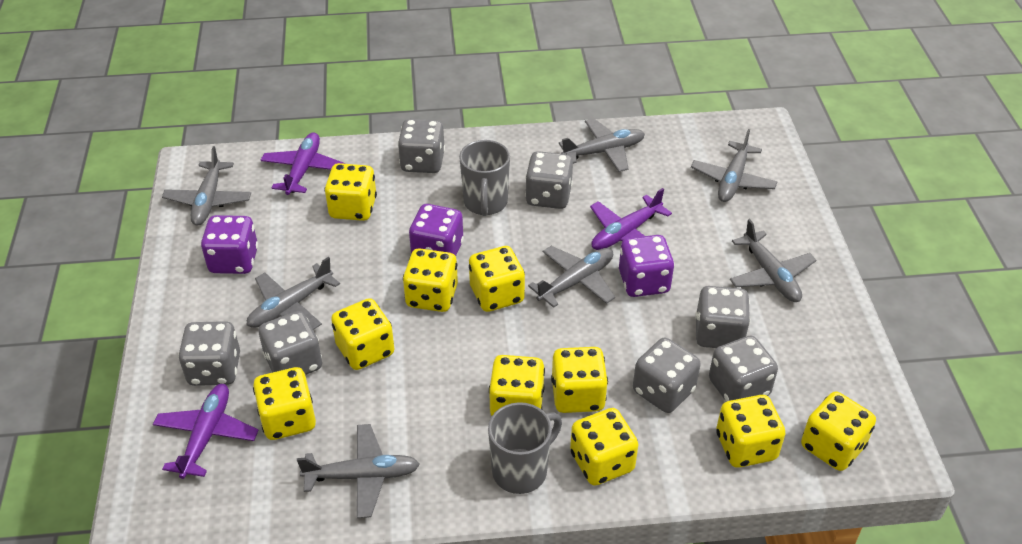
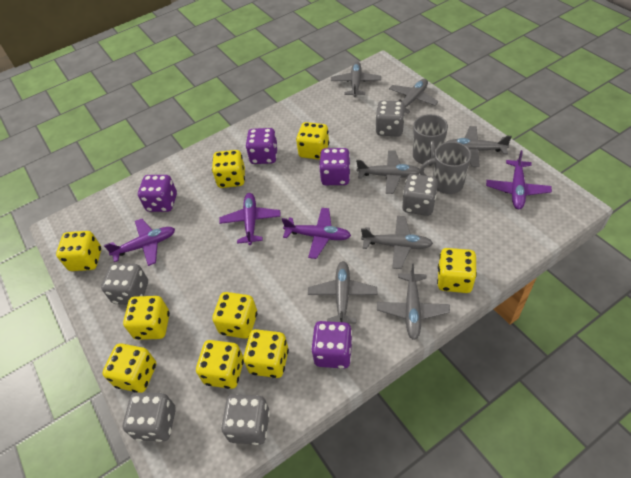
grey dice: 7 -> 5
purple dice: 3 -> 4
purple plane: 3 -> 4
yellow dice: 10 -> 9

